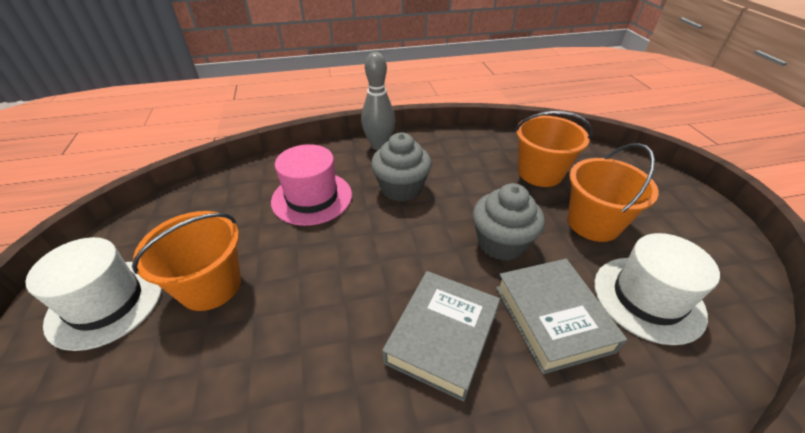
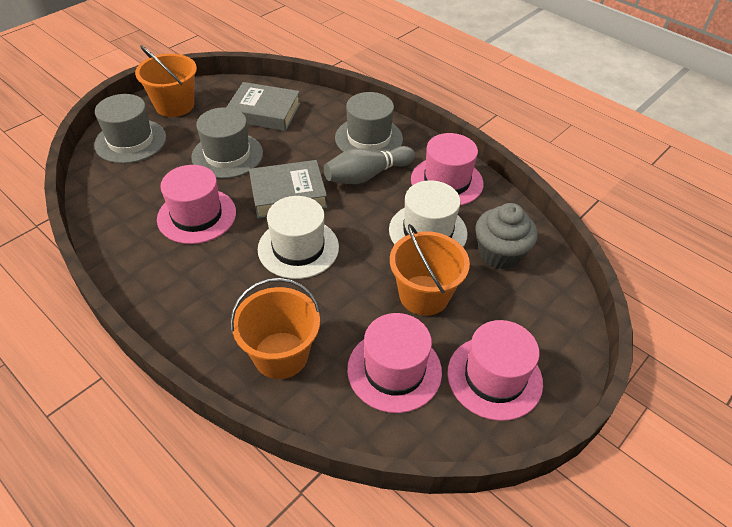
grey cupcake: 2 -> 1
grey hat: 0 -> 3
pink hat: 1 -> 4

